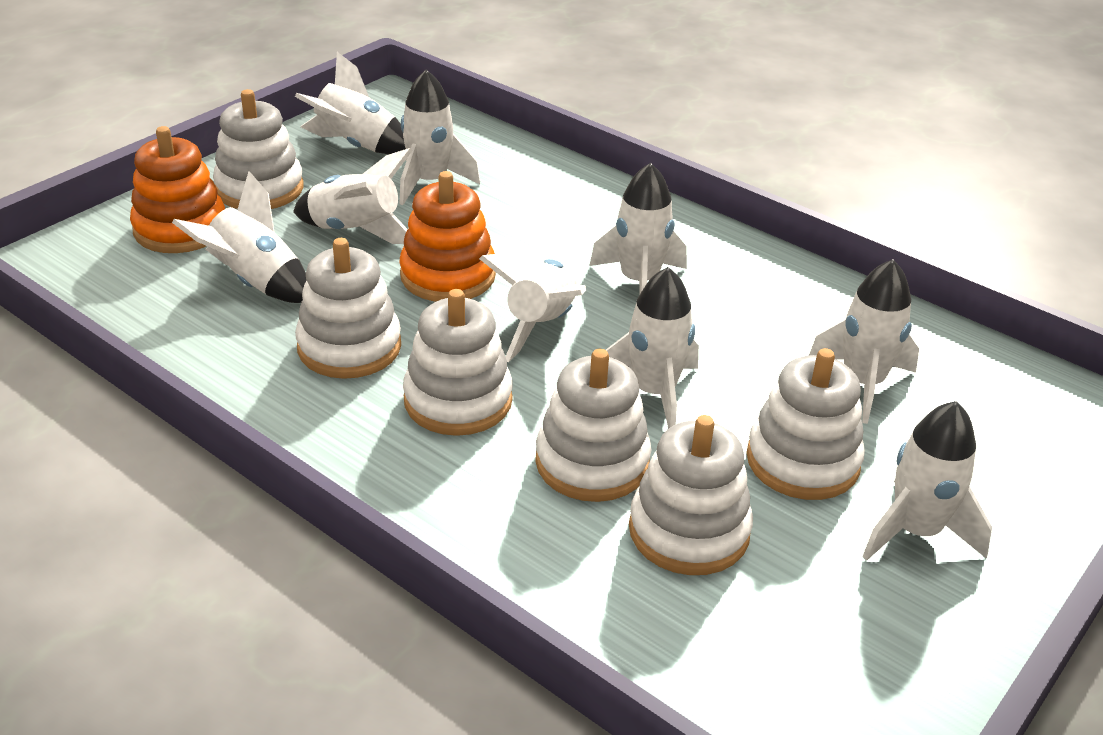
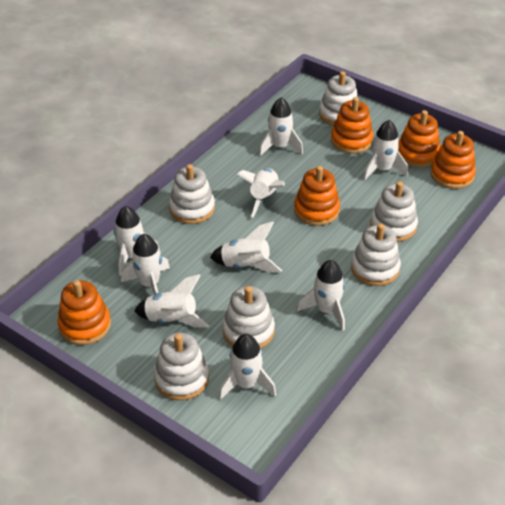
orange stacking toy: 2 -> 5

